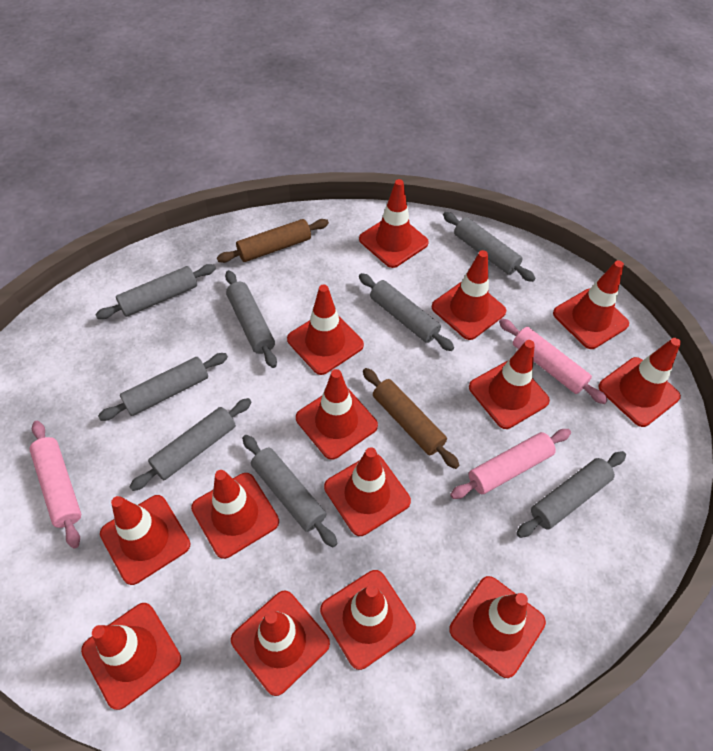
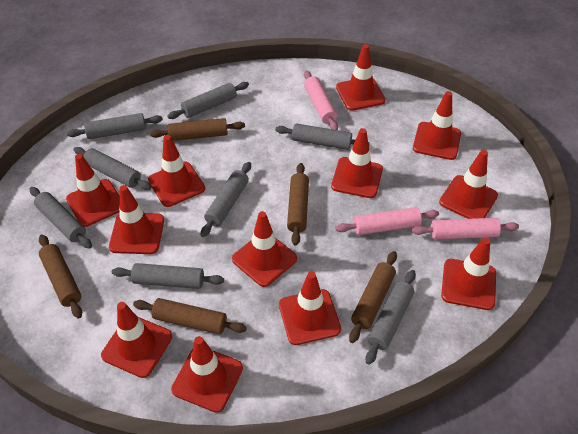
brown rolling pin: 2 -> 5
red traffic cone: 14 -> 12

